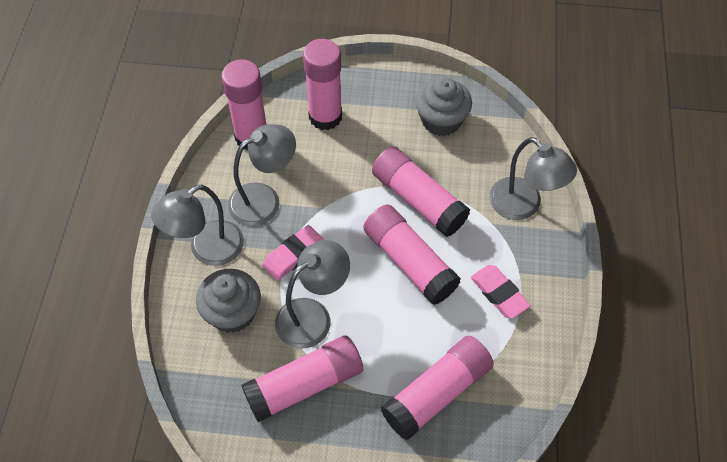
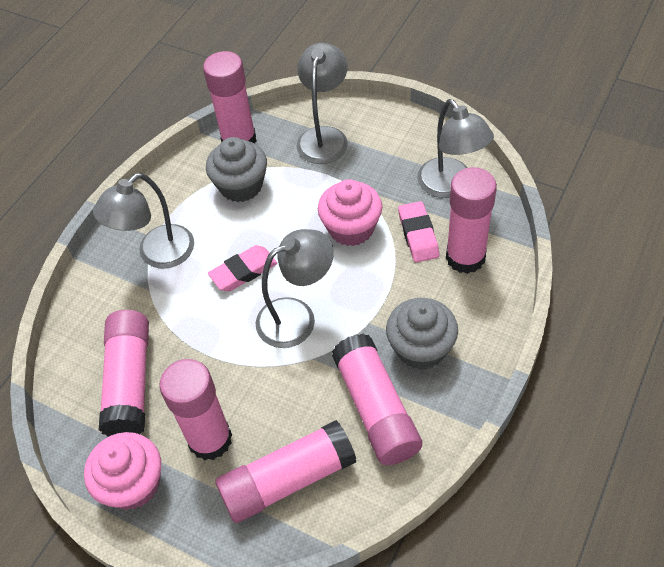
pink cupcake: 0 -> 2

